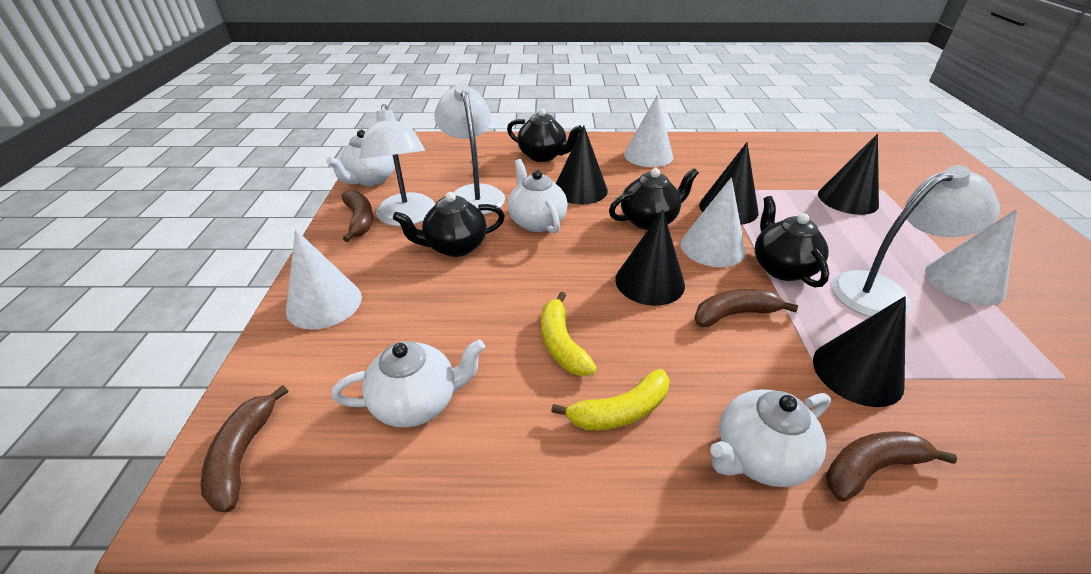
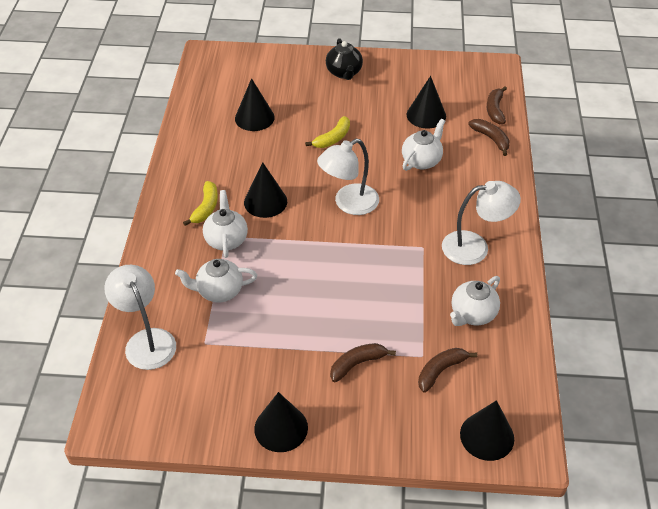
black teapot: 4 -> 1
white cone: 4 -> 0

